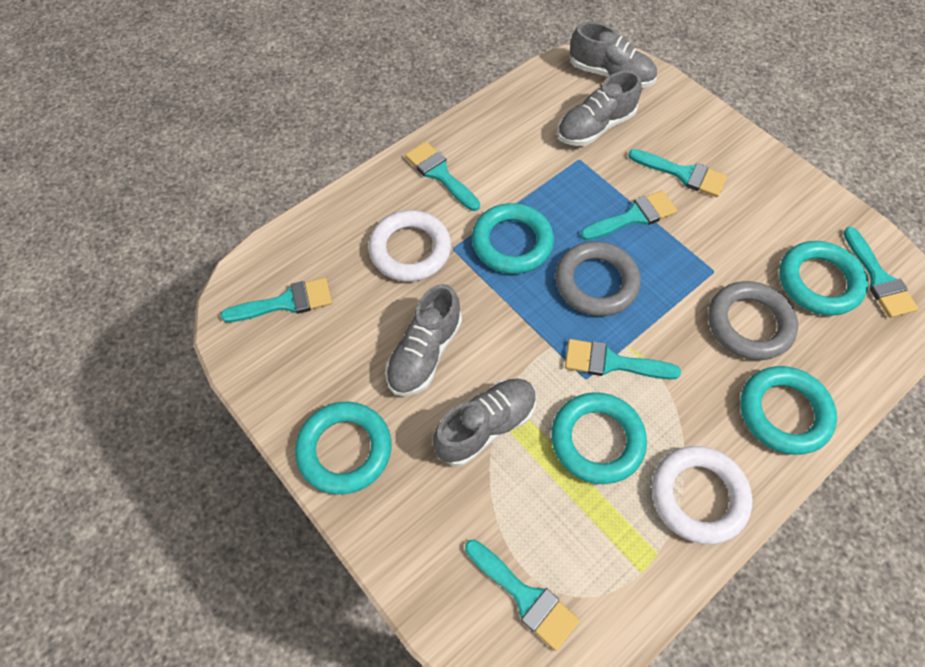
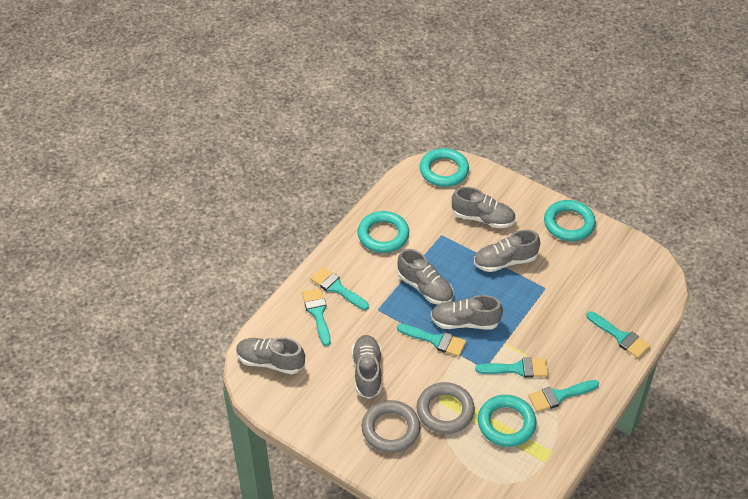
grey shoe: 4 -> 6
turquoise brush: 7 -> 6
turquoise ring: 5 -> 4
white ring: 2 -> 0

